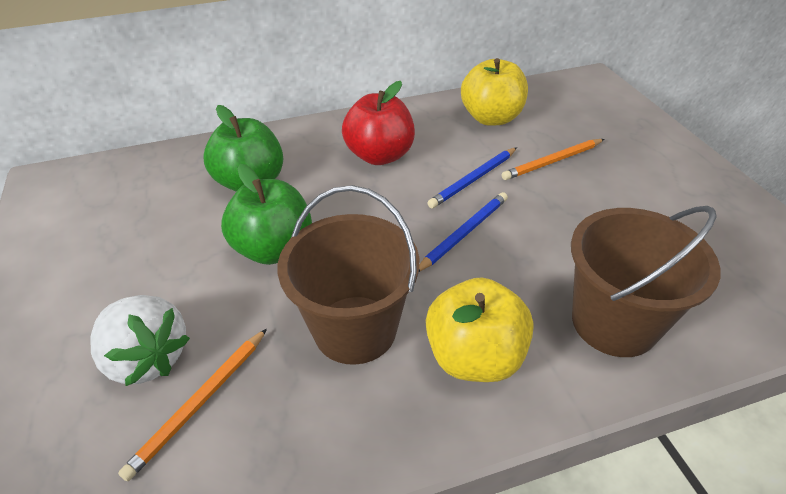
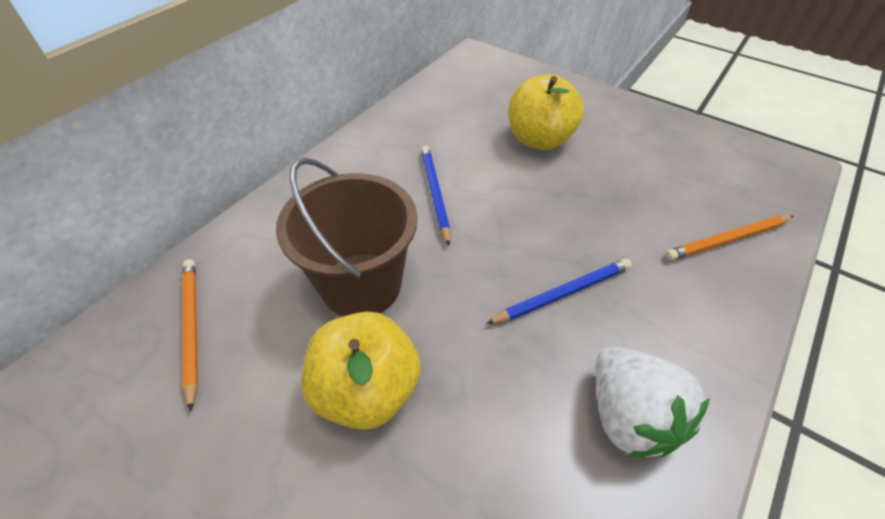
brown bucket: 2 -> 1
green apple: 2 -> 0
red apple: 1 -> 0

